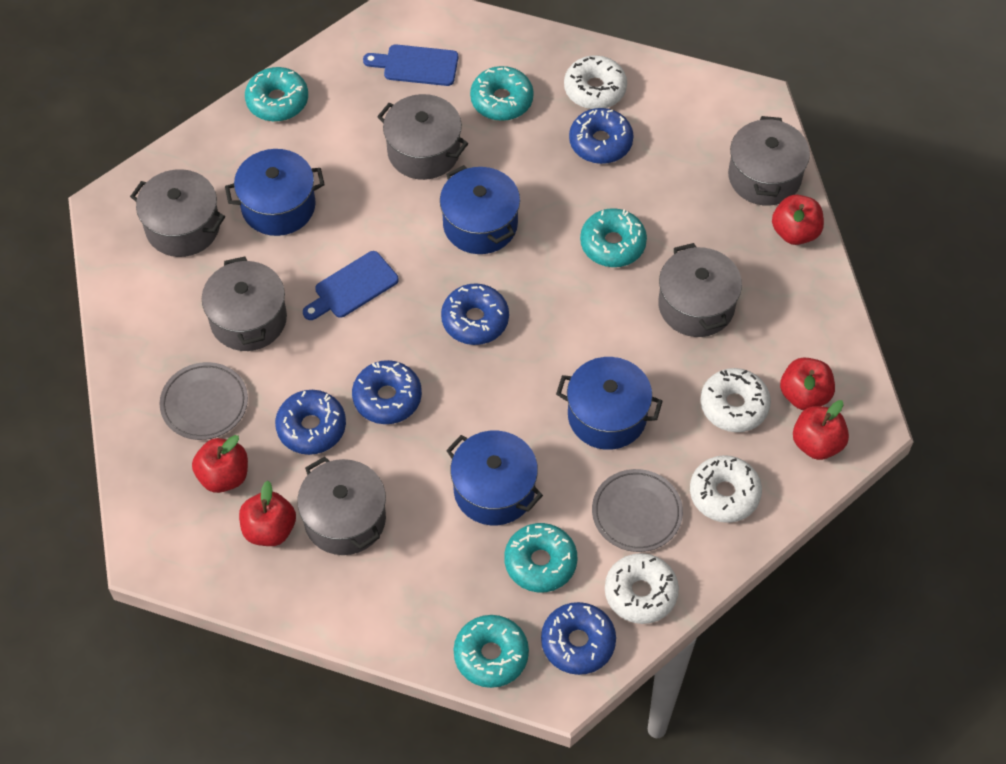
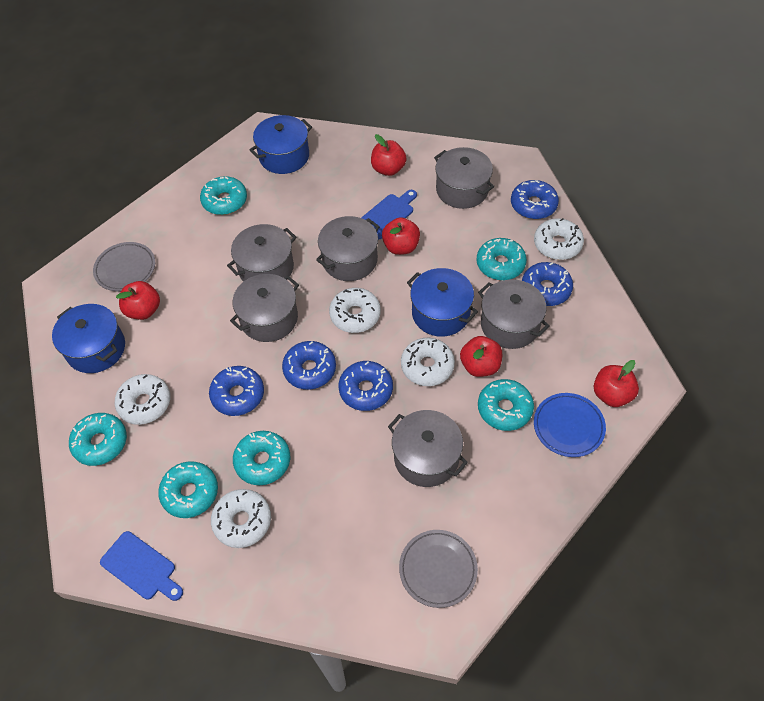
blue plate: 0 -> 1
blue pot: 4 -> 3
turquoise donut: 5 -> 6
white donut: 4 -> 5

